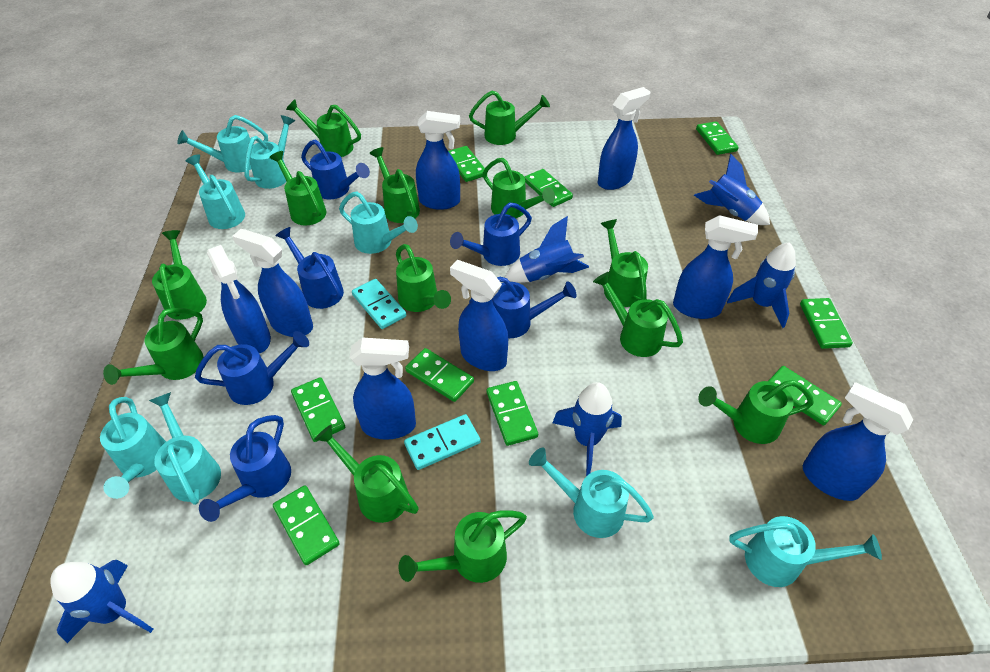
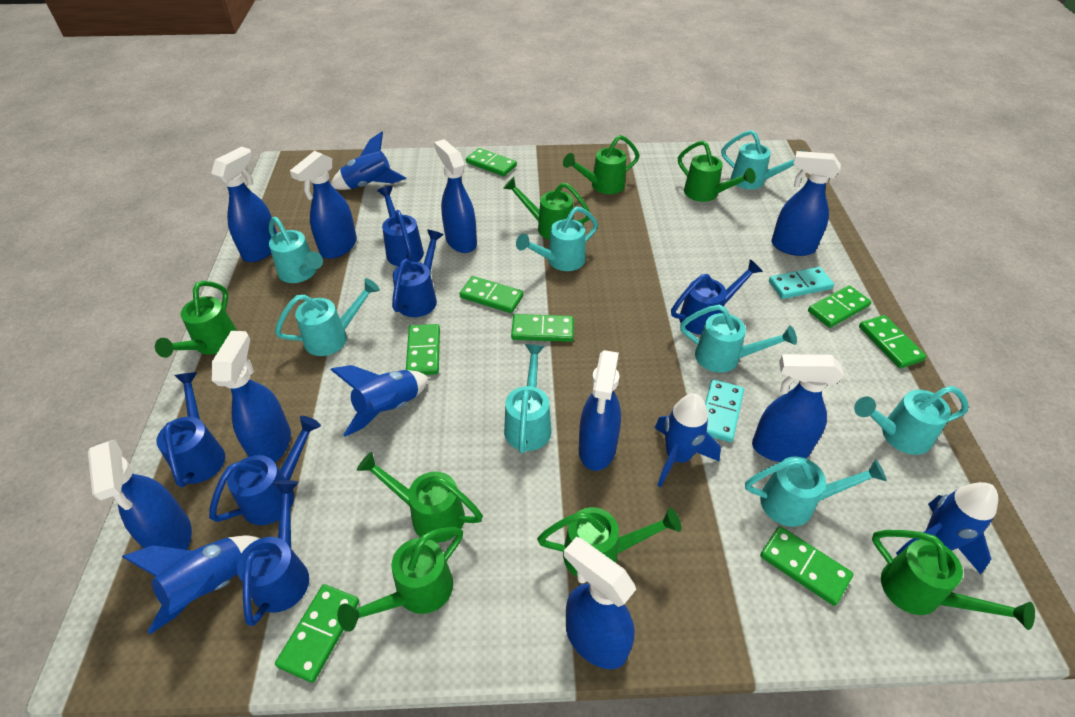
blue spray bottle: 8 -> 9
green domino: 9 -> 8
green watering can: 13 -> 8

